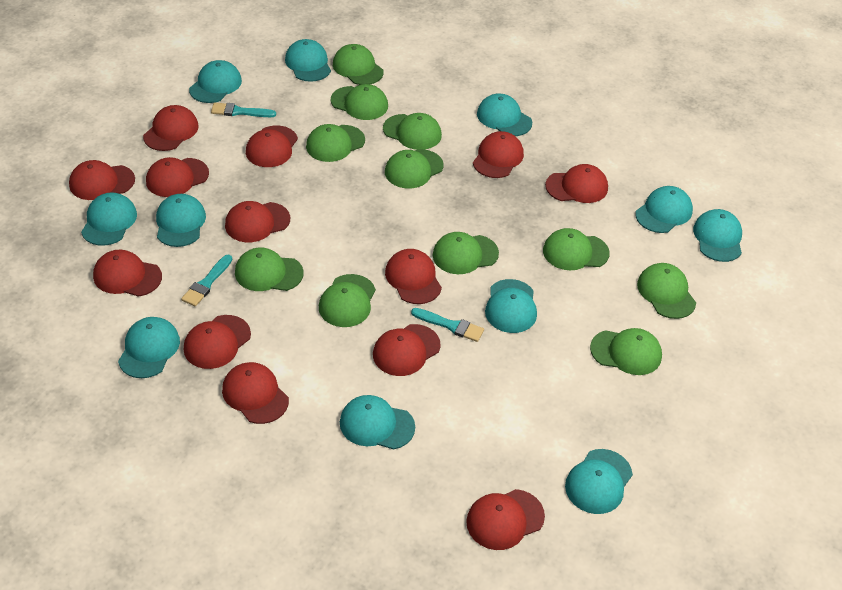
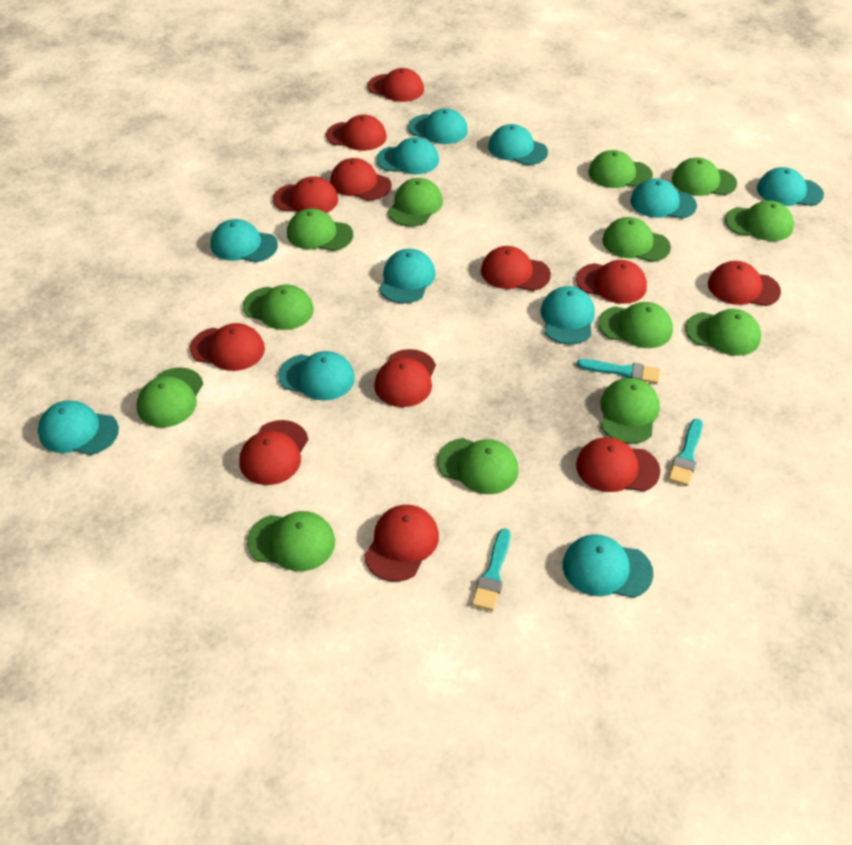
green cap: 11 -> 13
red cap: 13 -> 12

